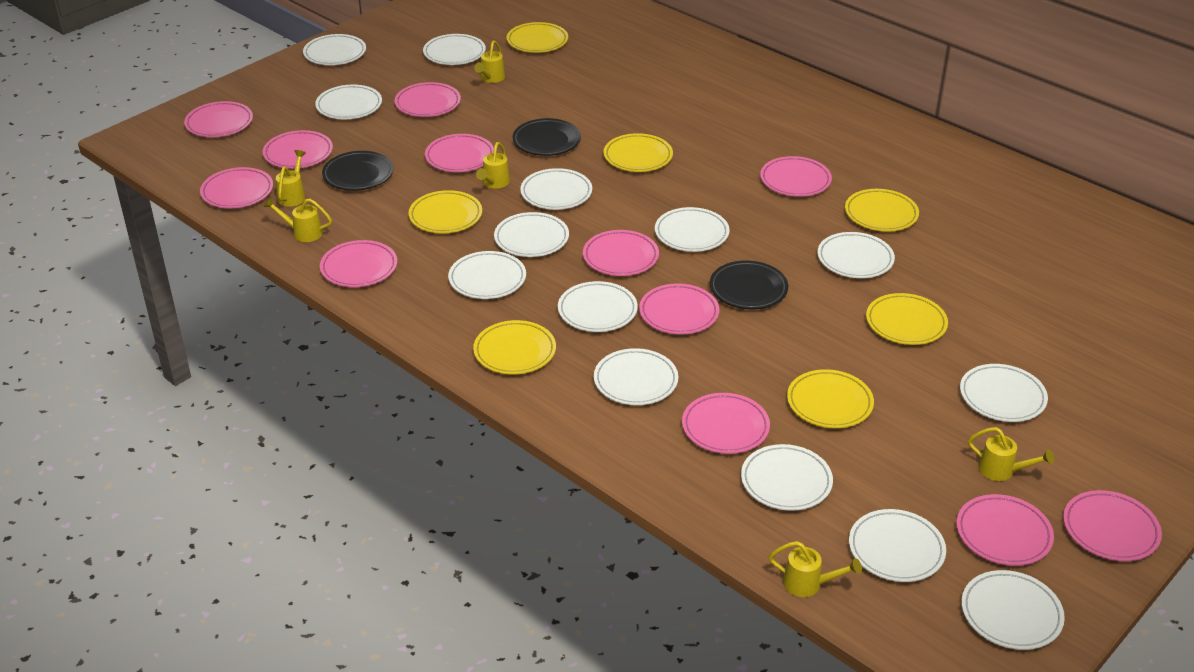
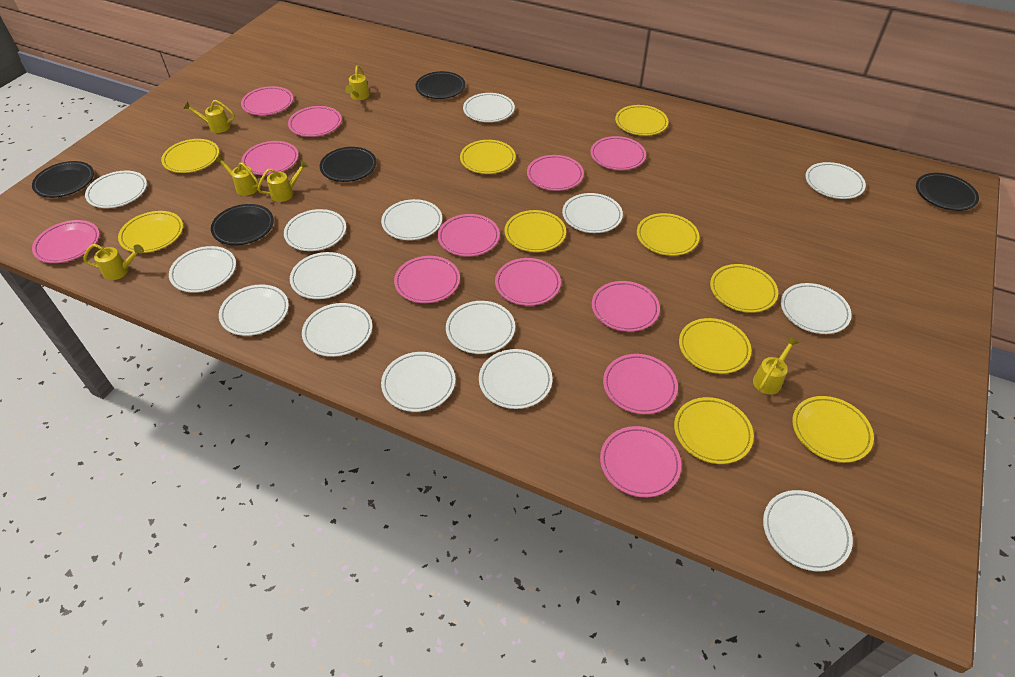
black plate: 3 -> 5
white plate: 14 -> 15
yellow plate: 7 -> 10

